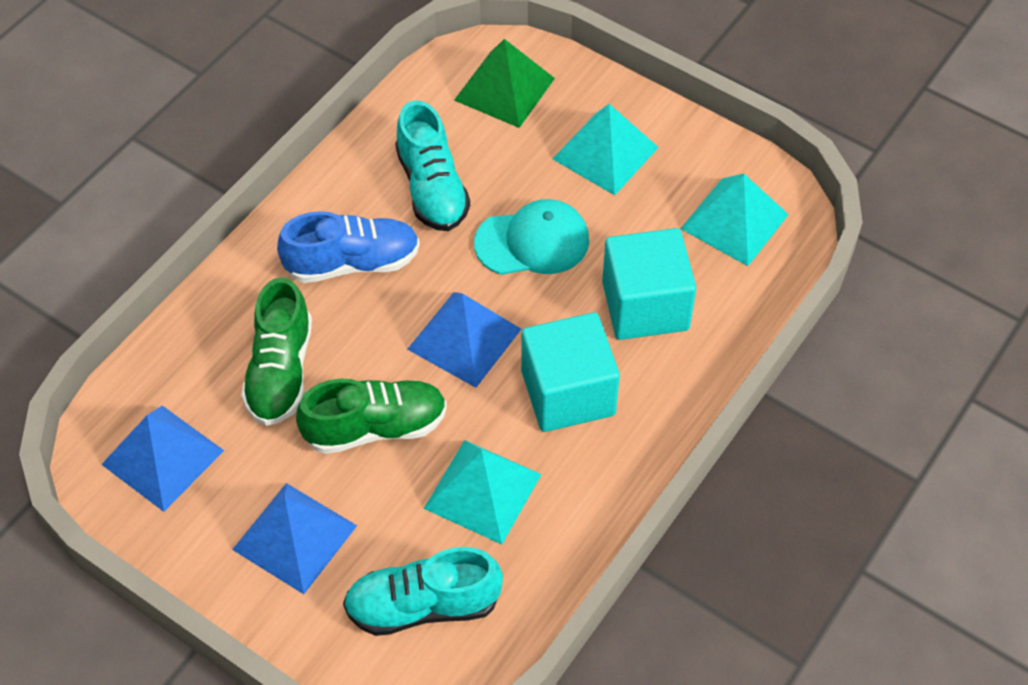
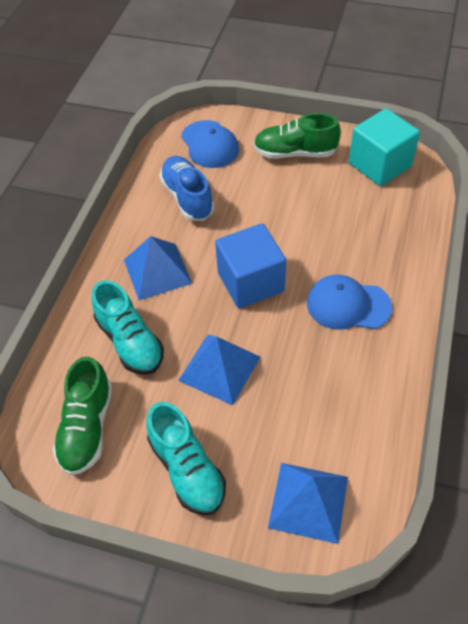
blue cap: 0 -> 2
blue cube: 0 -> 1
green pyramid: 1 -> 0
turquoise cap: 1 -> 0
turquoise cube: 2 -> 1
turquoise pyramid: 3 -> 0

